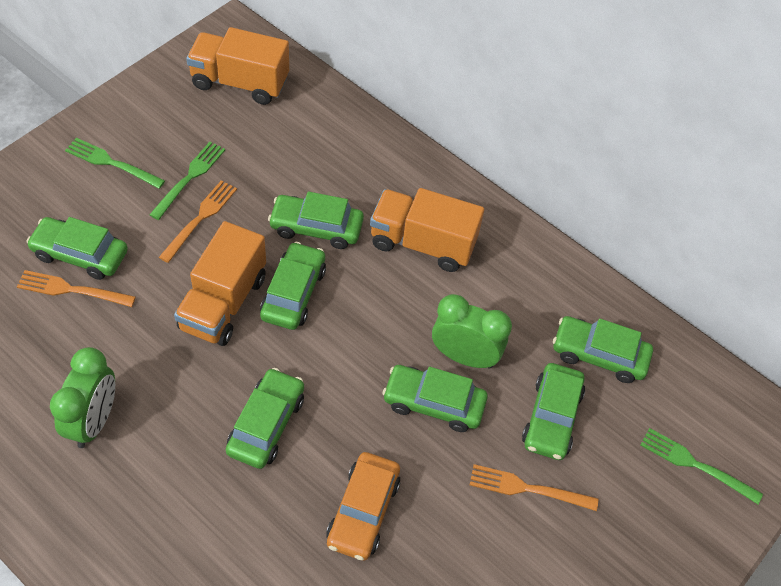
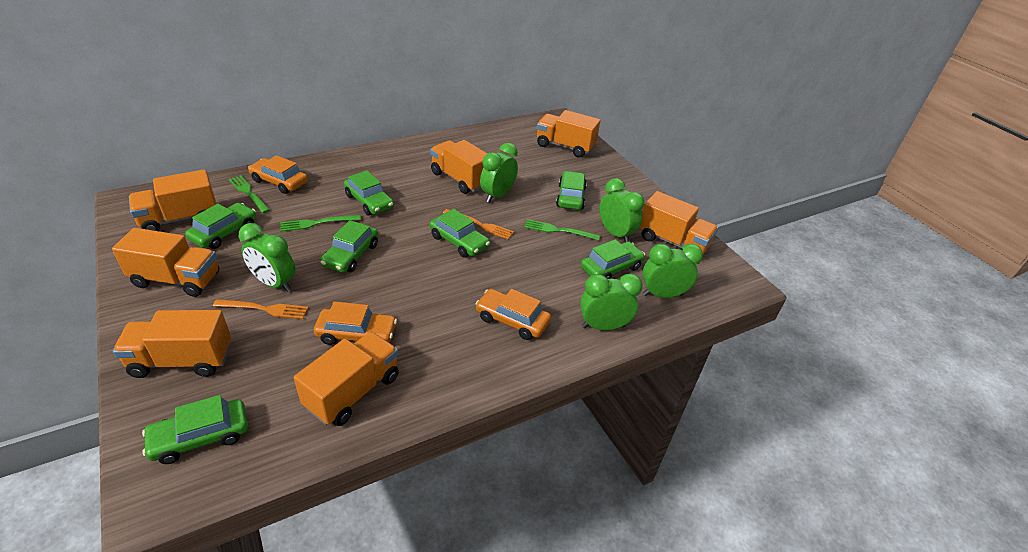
green clock: 2 -> 5
orange car: 1 -> 3
orange fork: 3 -> 2
orange truck: 3 -> 7

